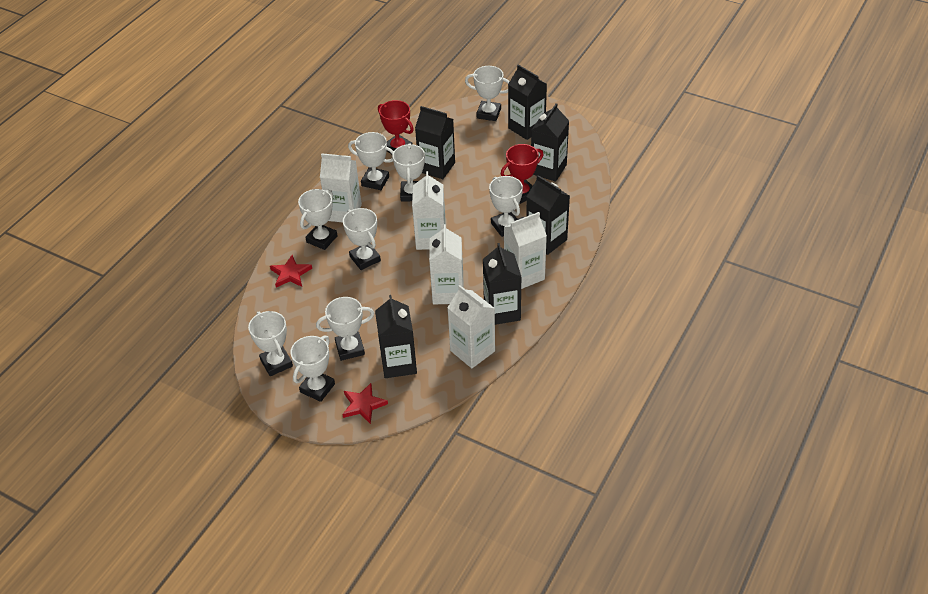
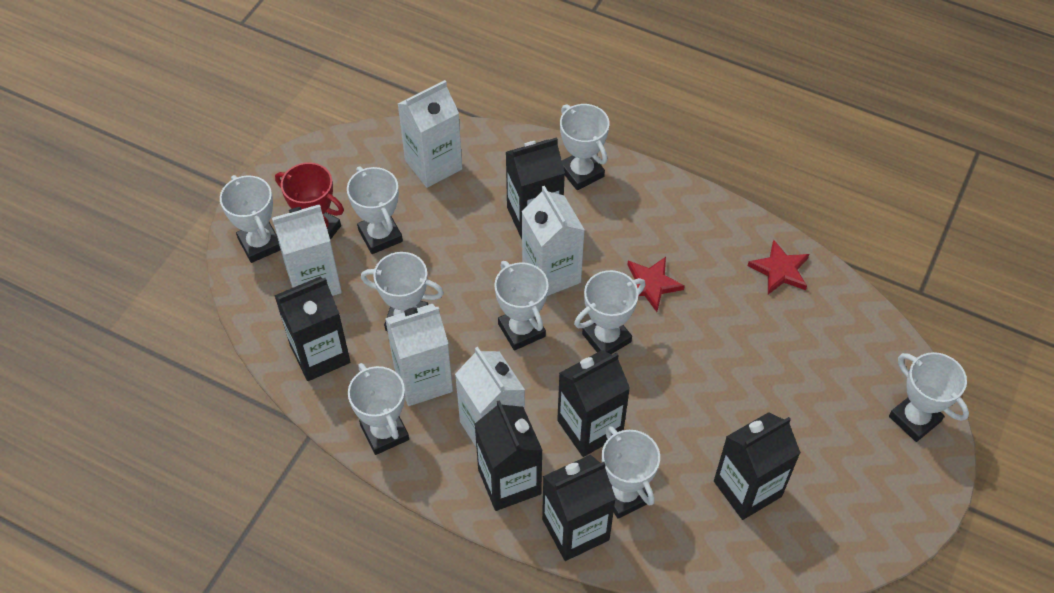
red trophy: 2 -> 1

